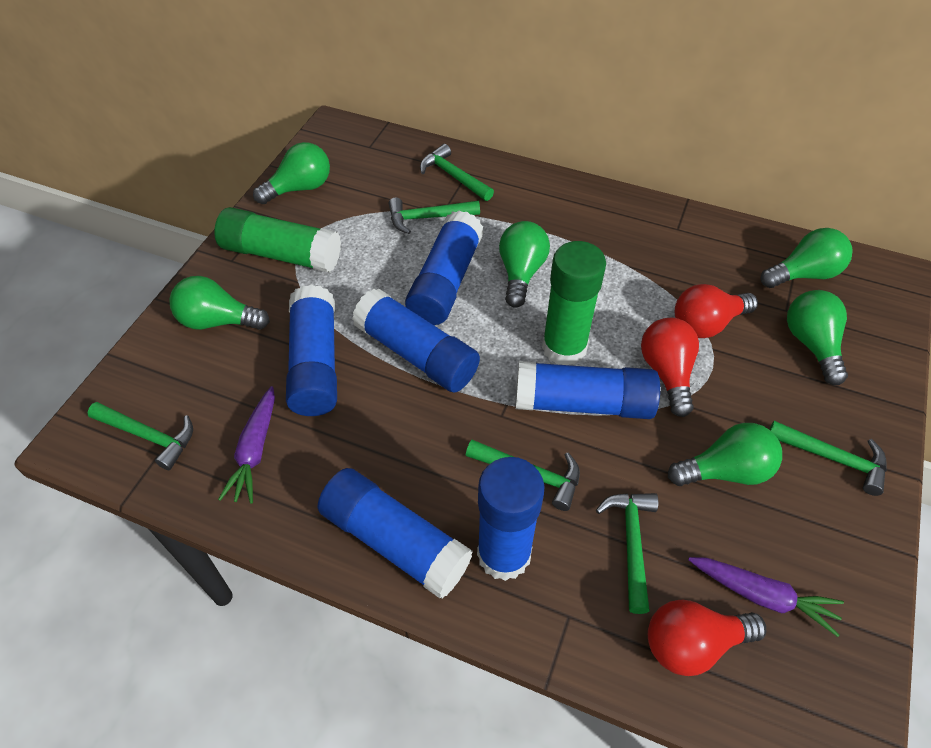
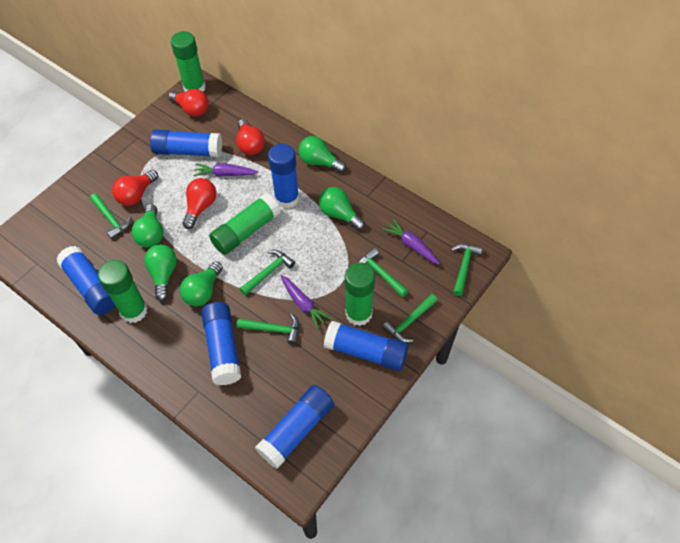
green glue stick: 2 -> 4
green light bulb: 6 -> 5
purple carrot: 2 -> 3
red light bulb: 3 -> 4

